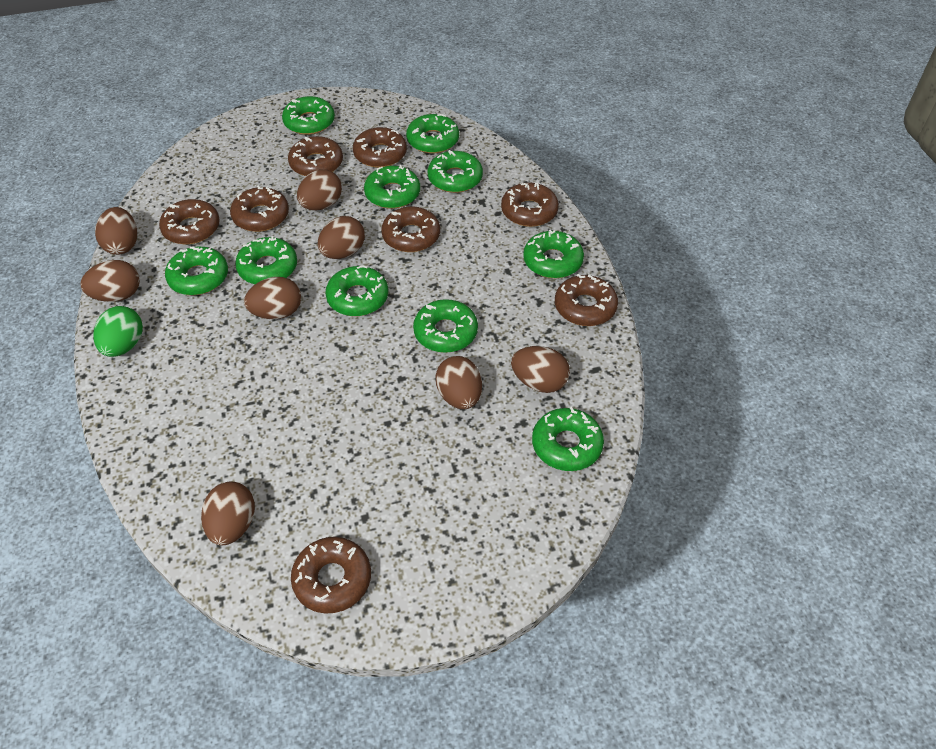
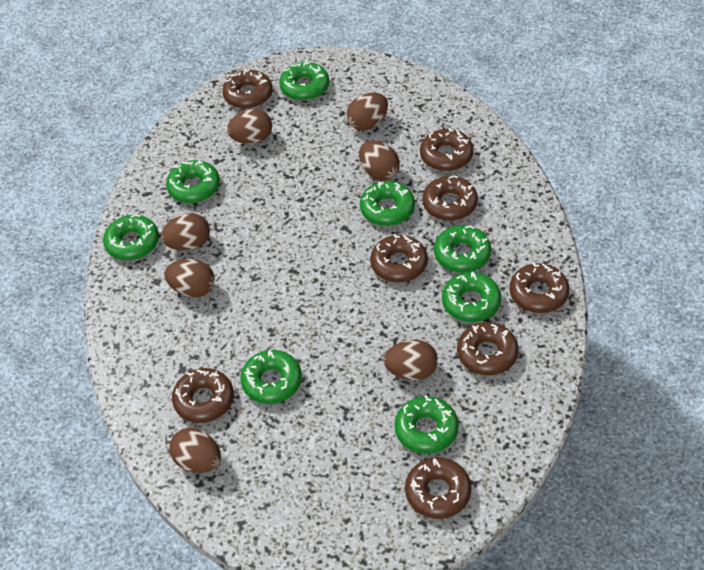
brown egg: 8 -> 7
green donut: 10 -> 8
green egg: 1 -> 0

